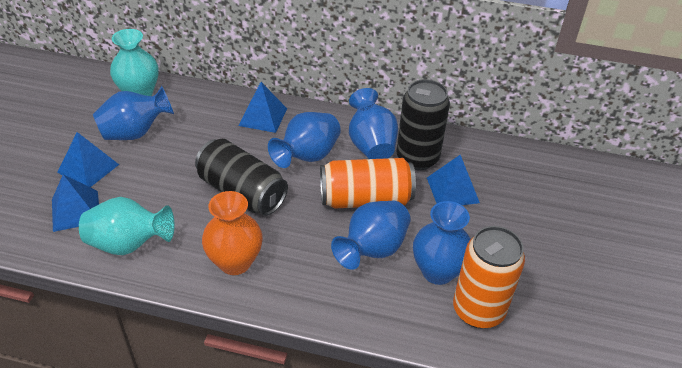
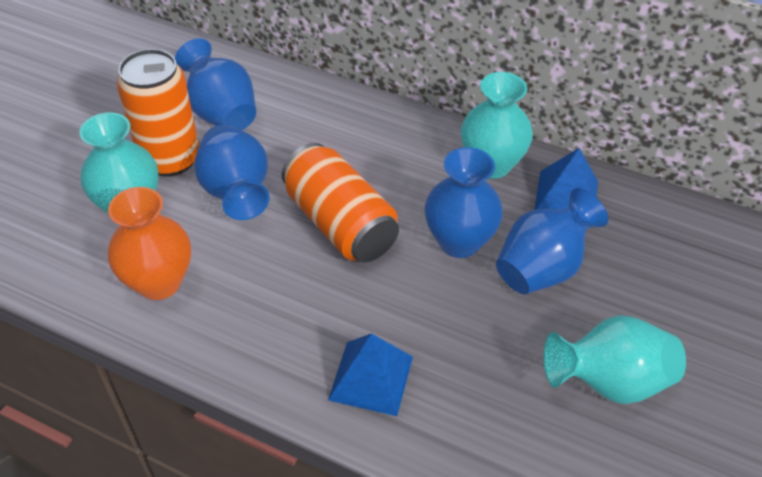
black can: 2 -> 0
blue pyramid: 4 -> 2
blue vase: 5 -> 4
turquoise vase: 2 -> 3

